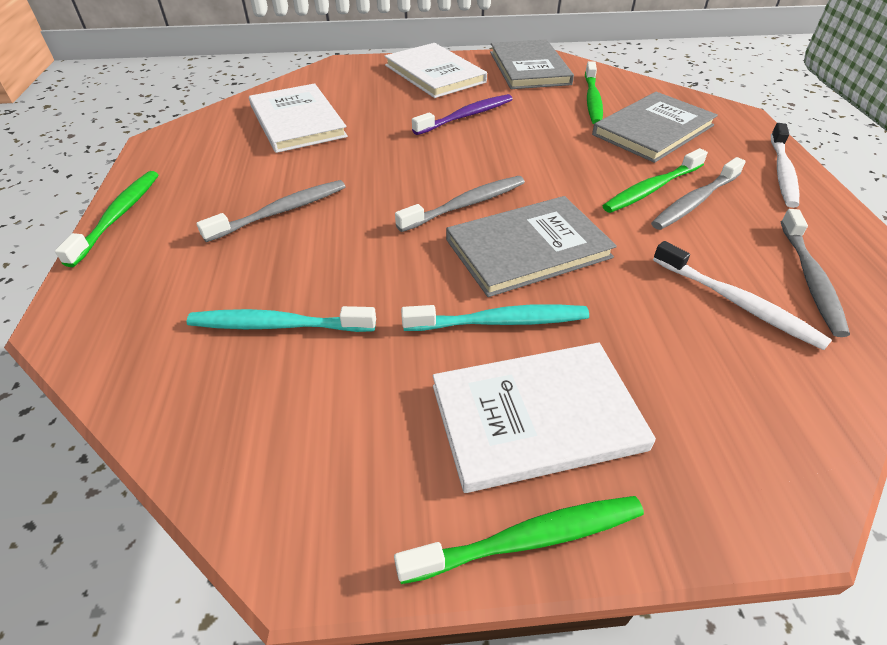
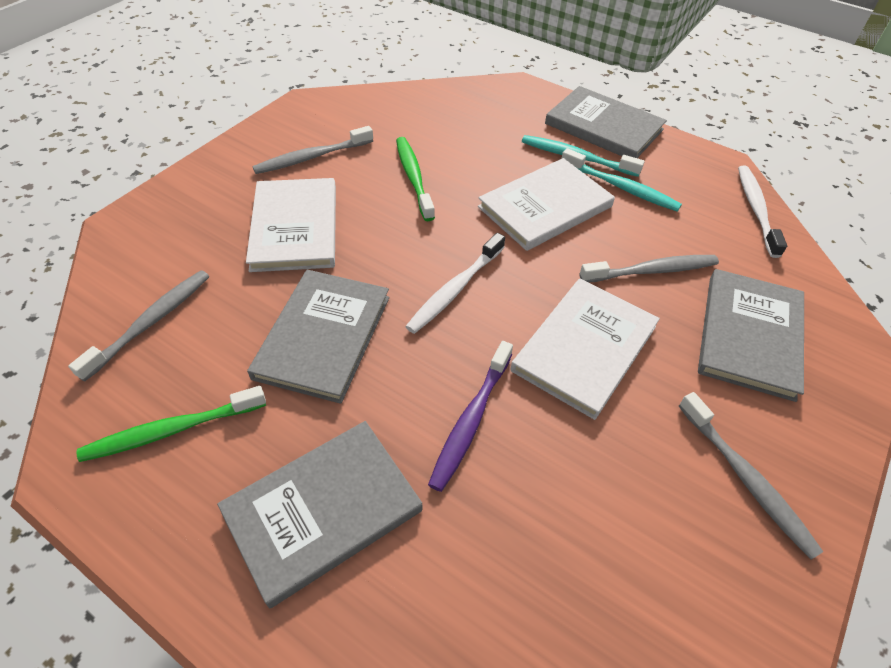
green toothbrush: 4 -> 2
grey book: 3 -> 4

